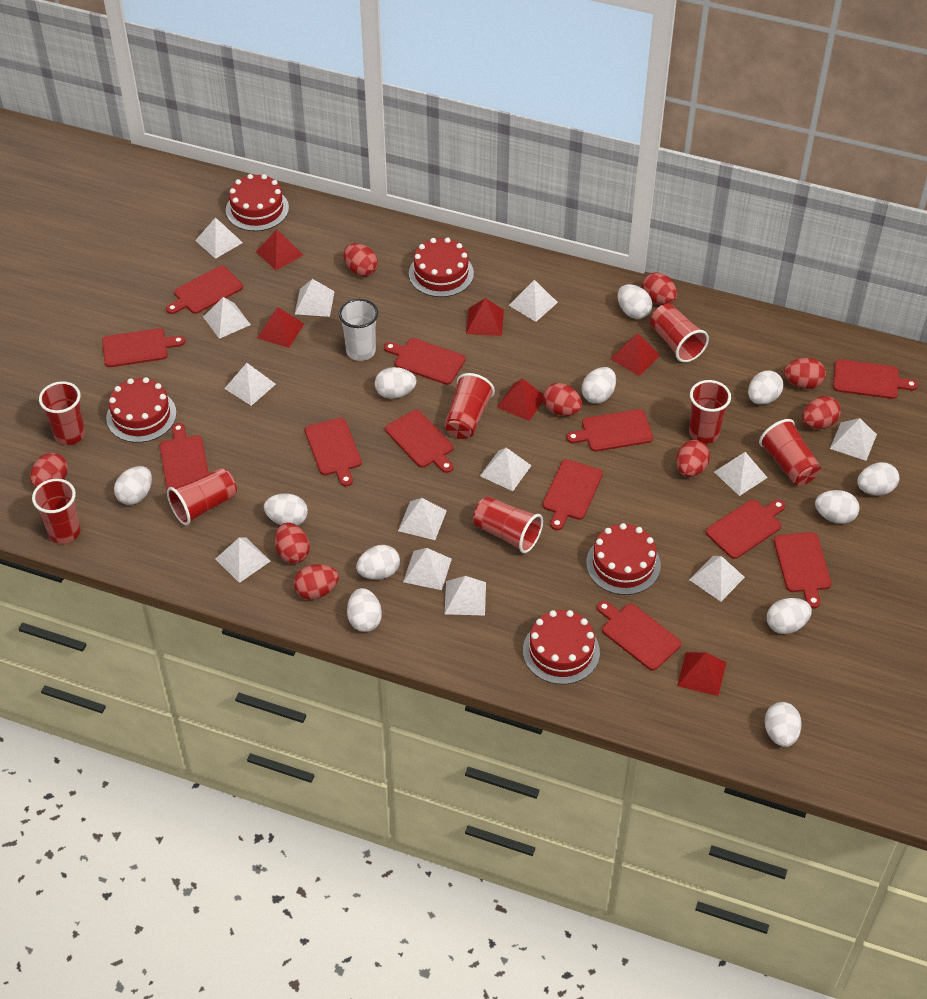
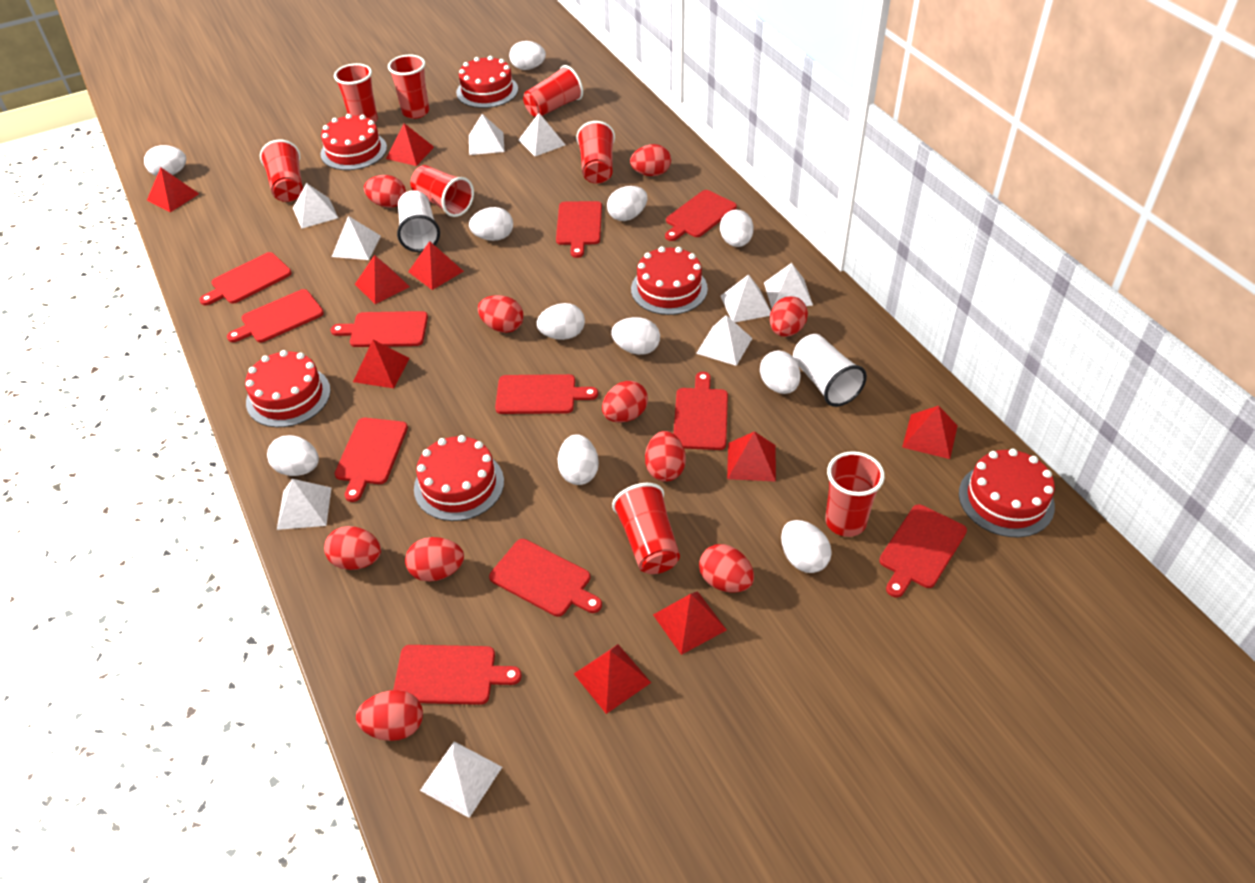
red cake: 5 -> 6
red cutting board: 12 -> 11
red egg: 9 -> 10
red pyramid: 6 -> 9
white cup: 1 -> 2
white egg: 12 -> 11
white pyramid: 13 -> 9

